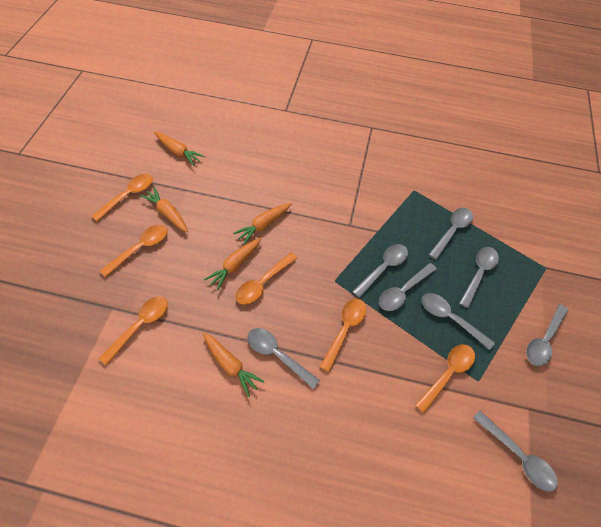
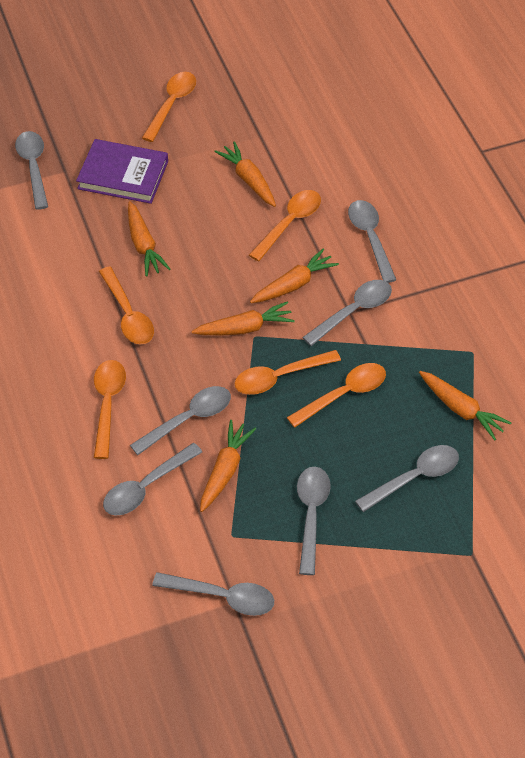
orange carrot: 5 -> 6
purple book: 0 -> 1

